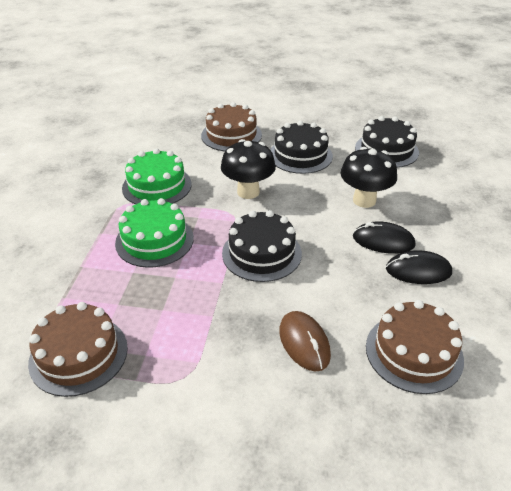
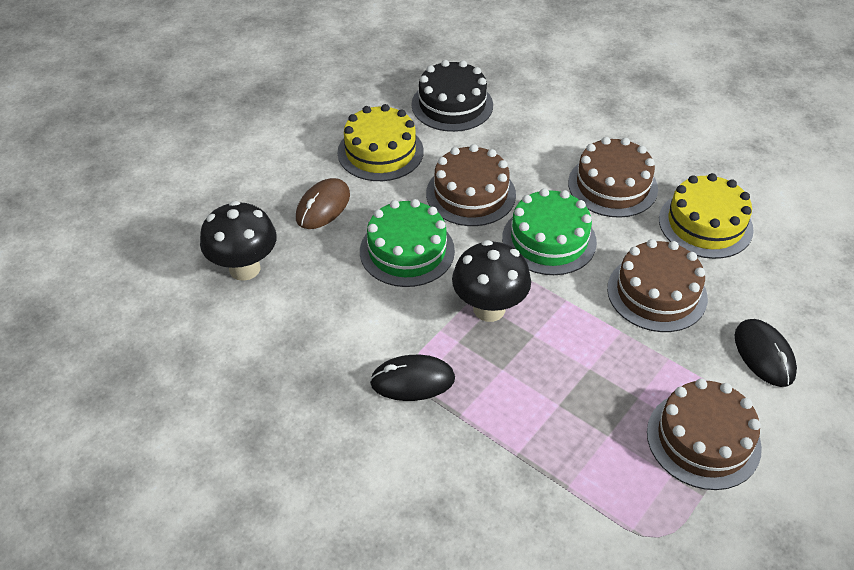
black cake: 3 -> 1
brown cake: 3 -> 4
yellow cake: 0 -> 2

